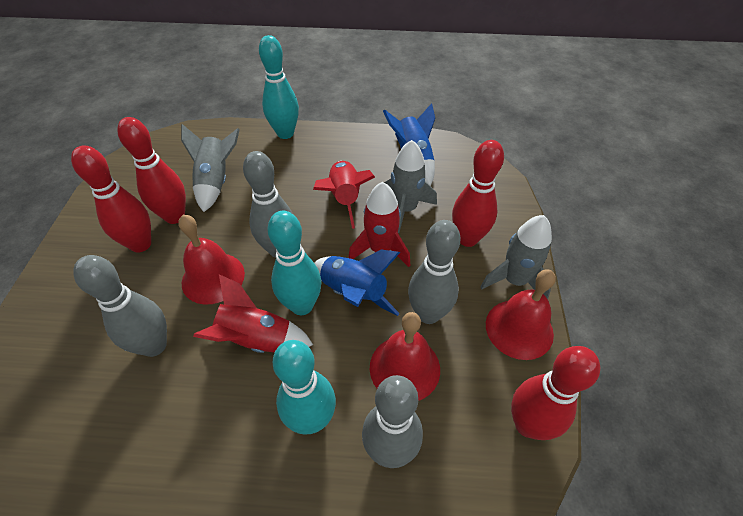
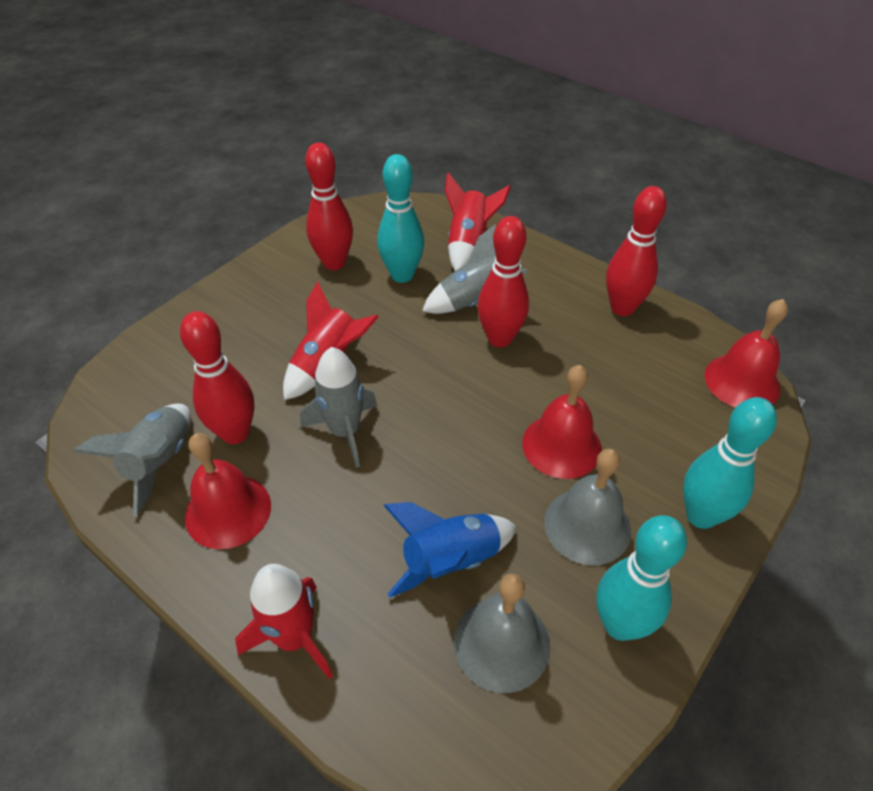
blue rocket: 2 -> 1
grey bell: 0 -> 2
grey bowling pin: 4 -> 0

